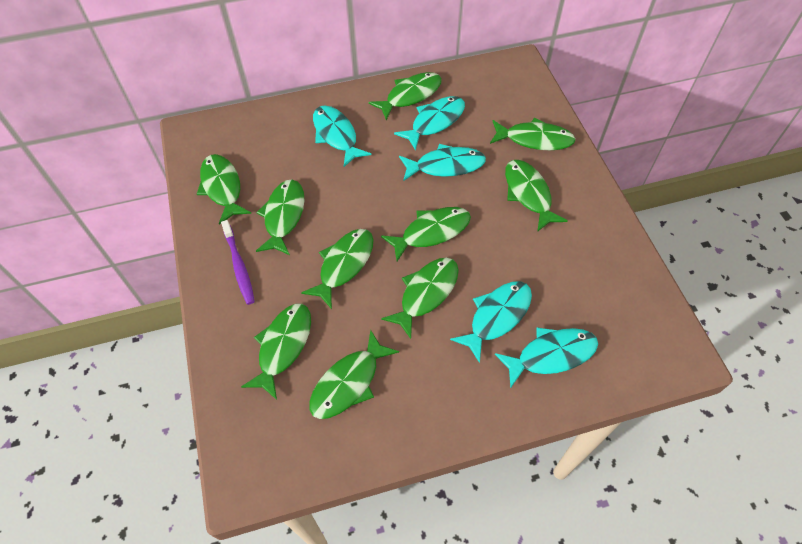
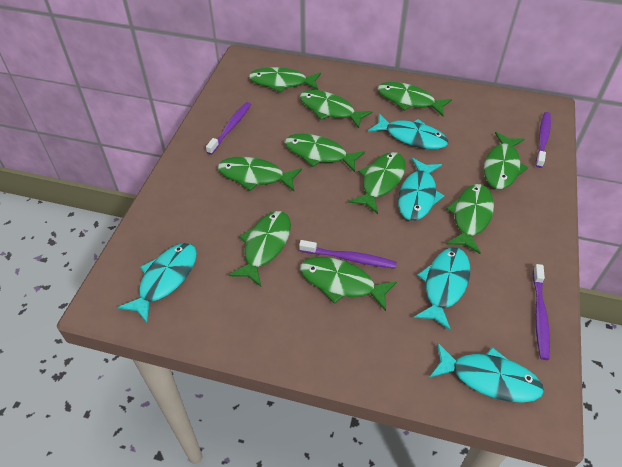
purple toothbrush: 1 -> 4

